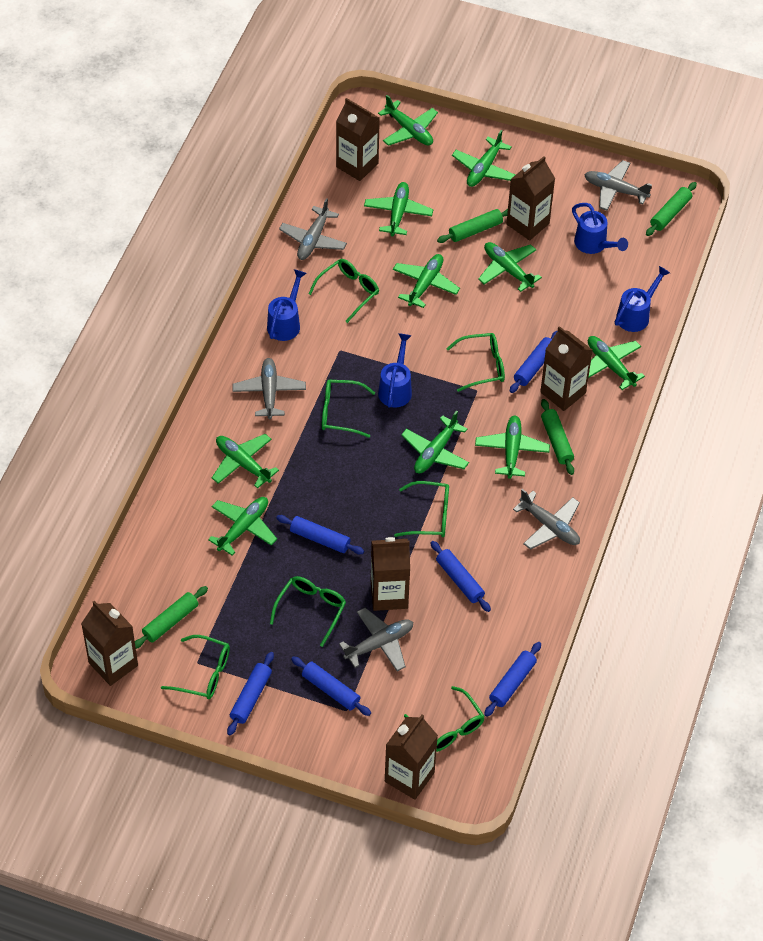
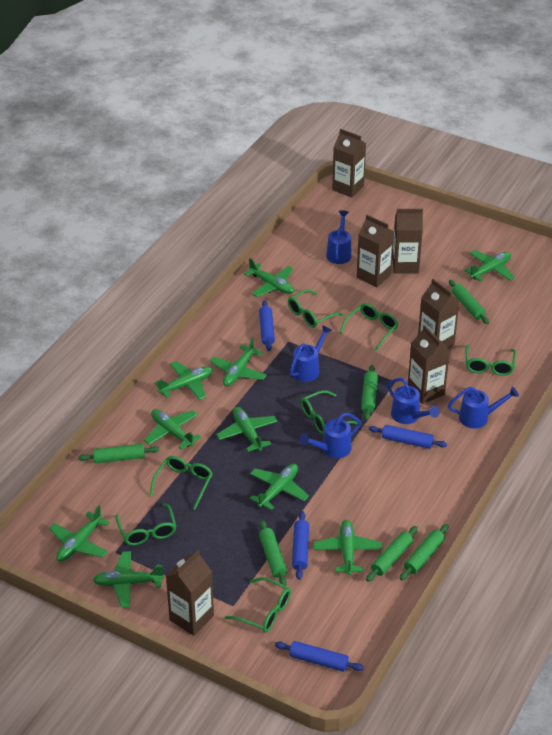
blue rolling pin: 6 -> 4
blue watering can: 4 -> 5
green rolling pin: 4 -> 6
grey plane: 5 -> 0

